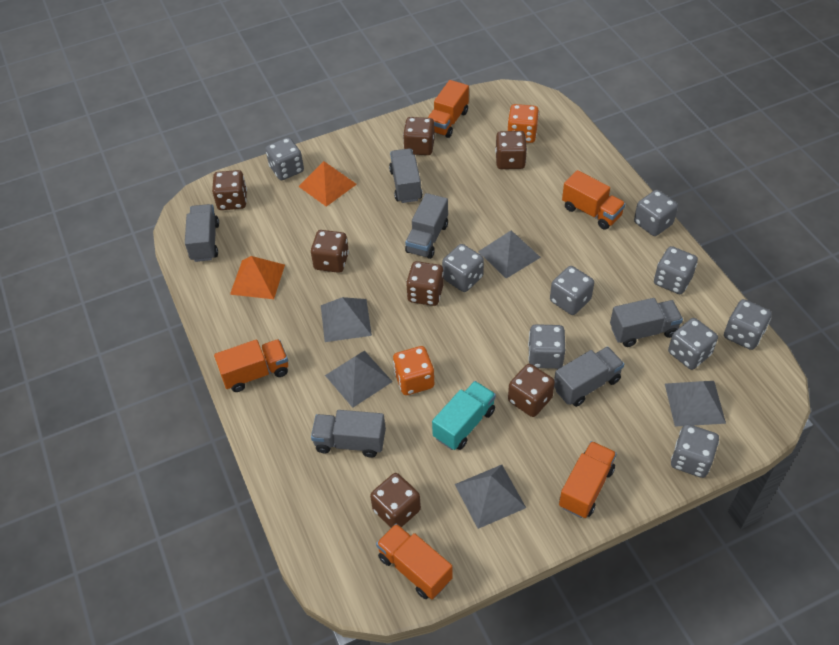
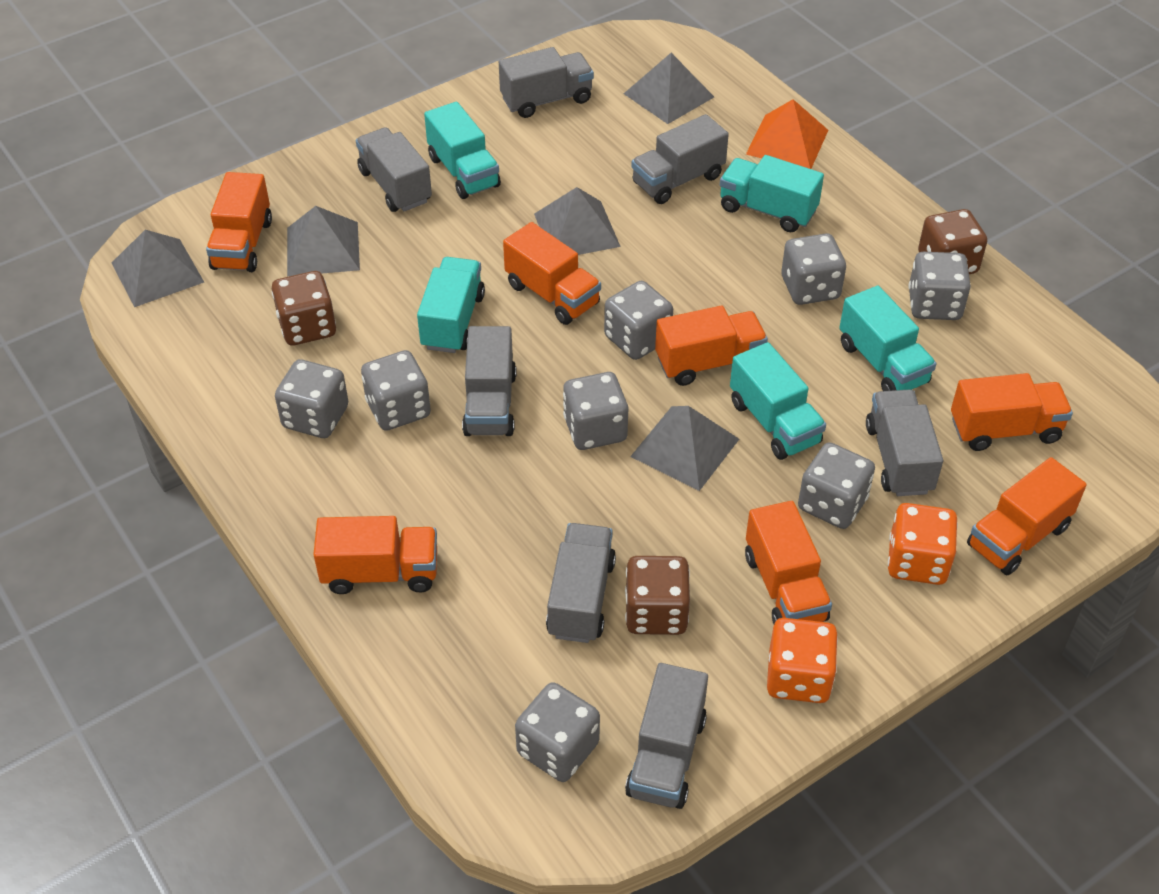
brown dice: 7 -> 3
grey dice: 9 -> 8
grey truck: 6 -> 7
orange pyramid: 2 -> 1
orange truck: 5 -> 7
turquoise truck: 1 -> 5

